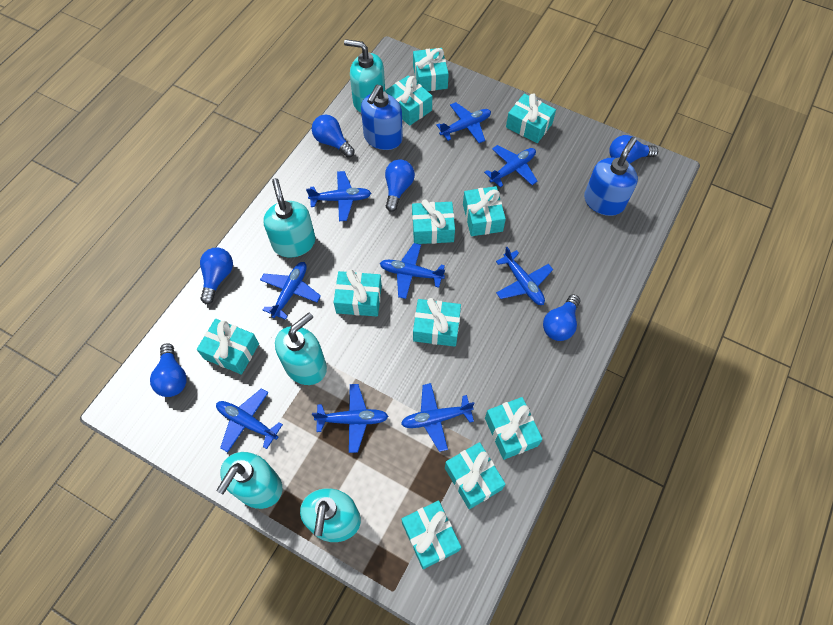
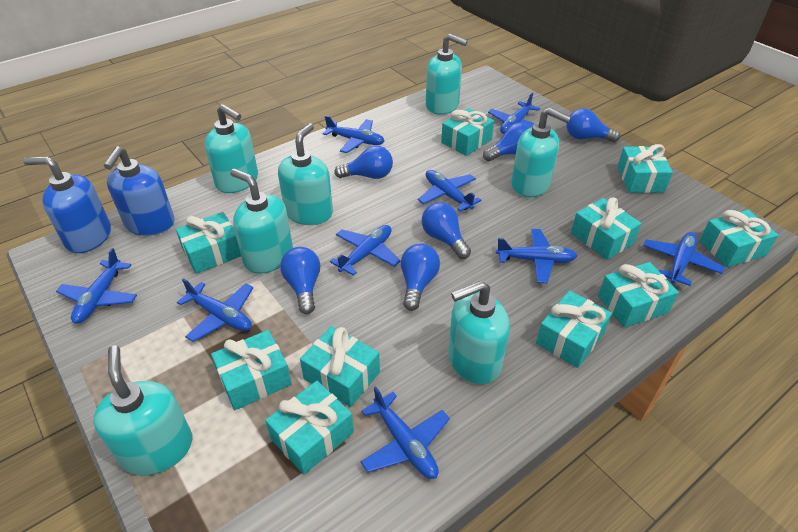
turquoise gift: 11 -> 10
turquoise soap dispenser: 5 -> 7

